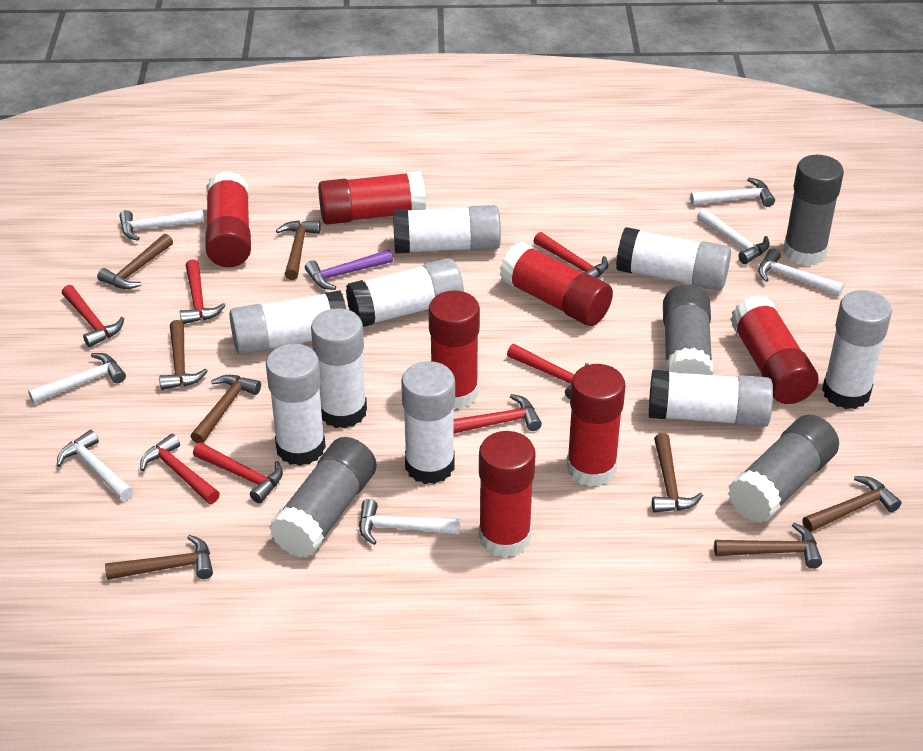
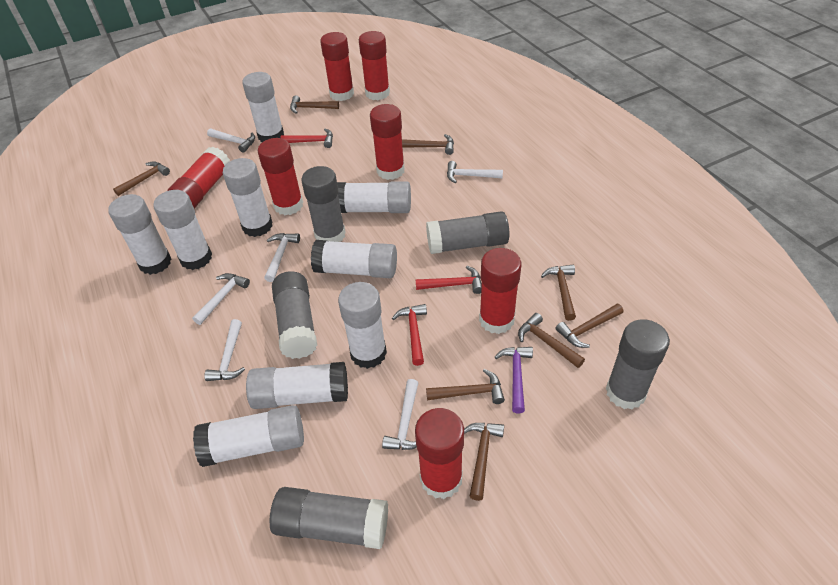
grey glue stick: 4 -> 5
red hammer: 7 -> 3
white hammer: 7 -> 6

